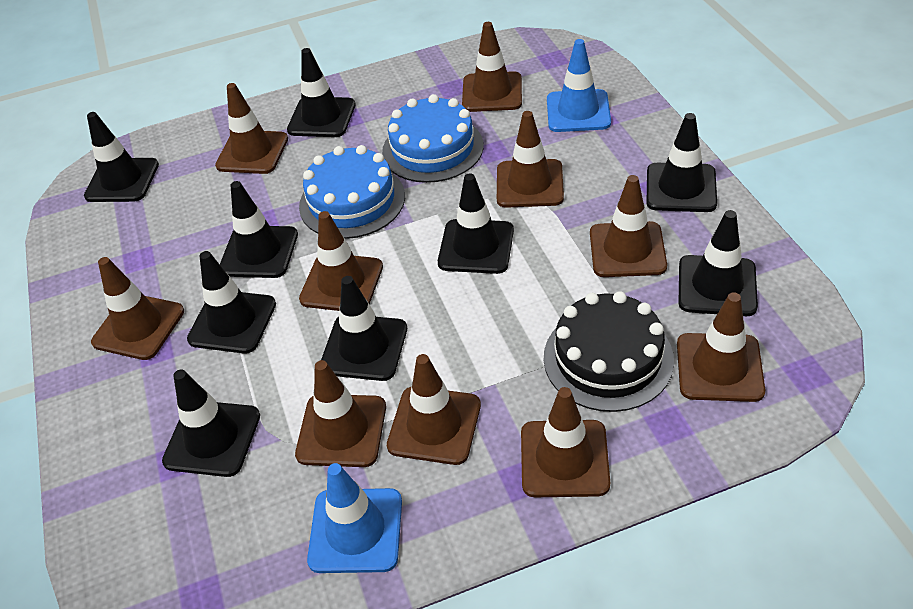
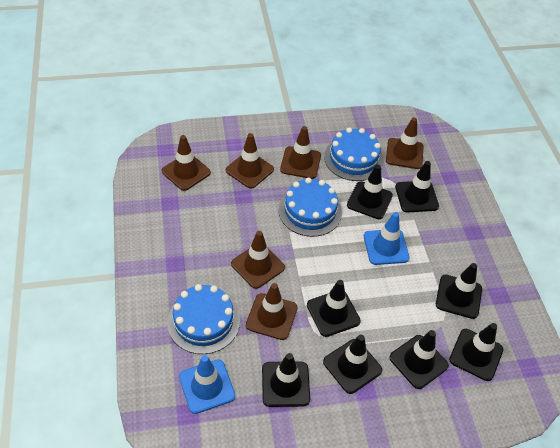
black cake: 1 -> 0
black traffic cone: 9 -> 8
blue cake: 2 -> 3
brown traffic cone: 10 -> 6

